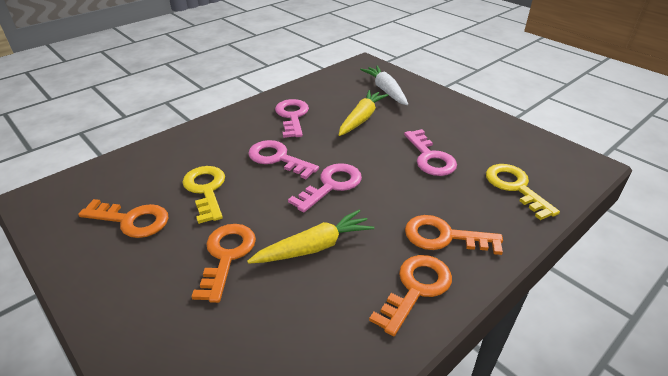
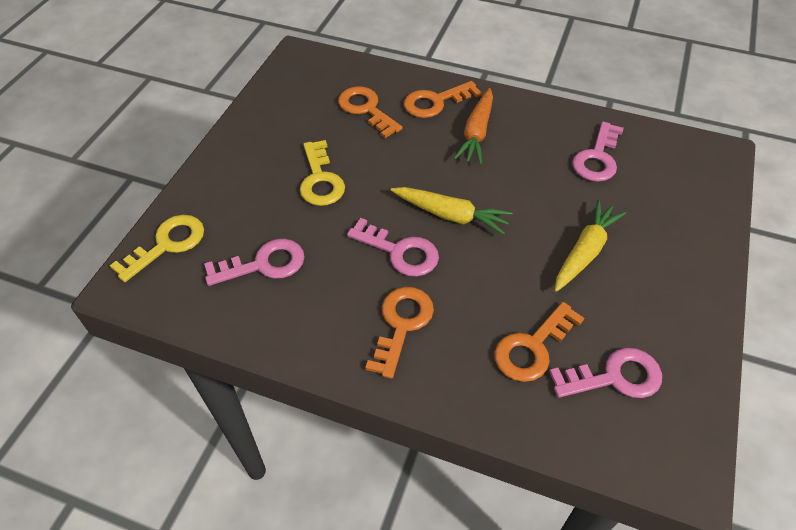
orange carrot: 0 -> 1
white carrot: 1 -> 0

